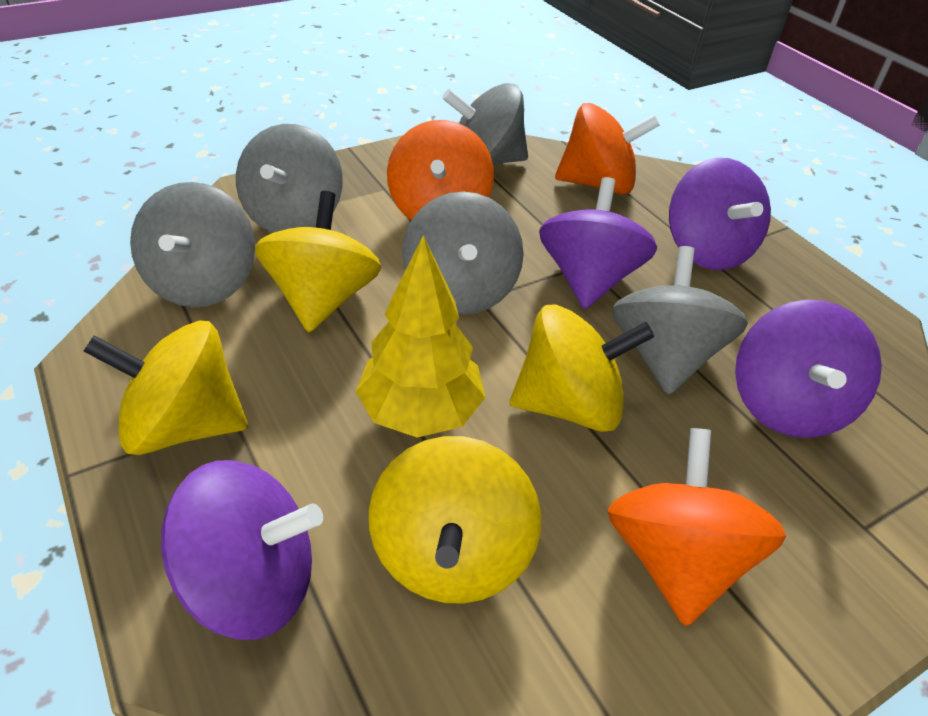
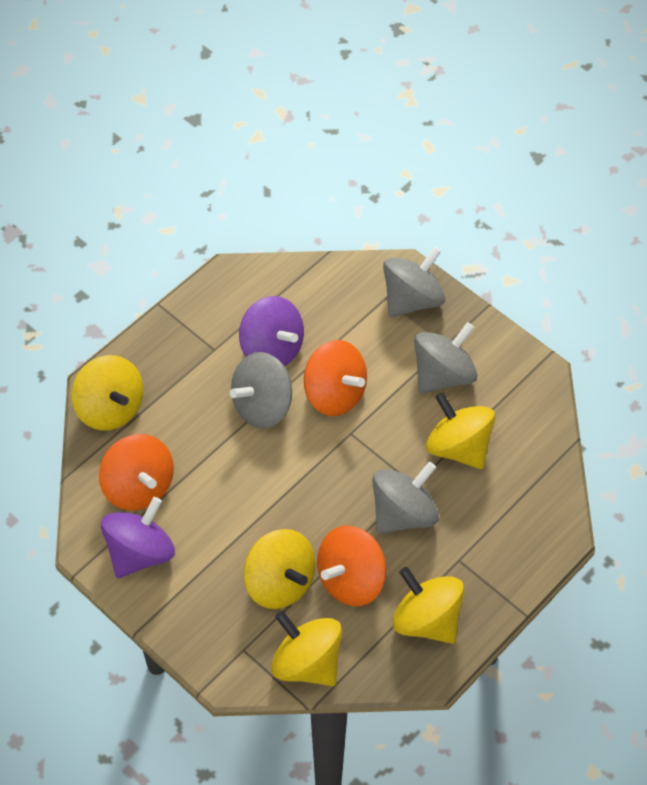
grey spinning top: 5 -> 4
purple spinning top: 4 -> 2
yellow spinning top: 4 -> 5
yellow tree: 1 -> 0

